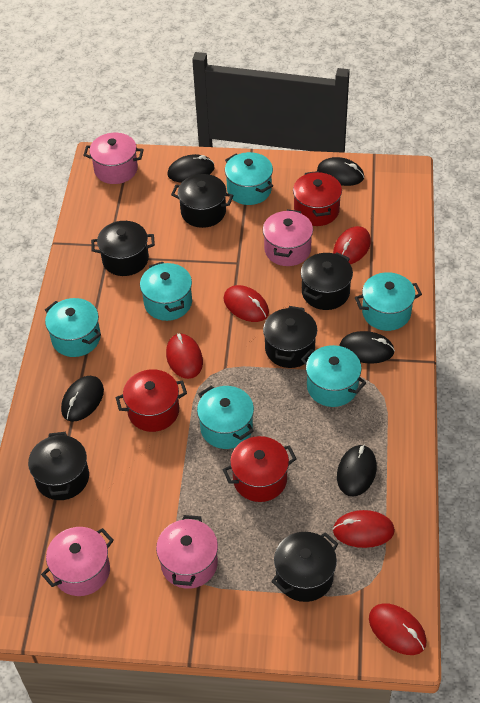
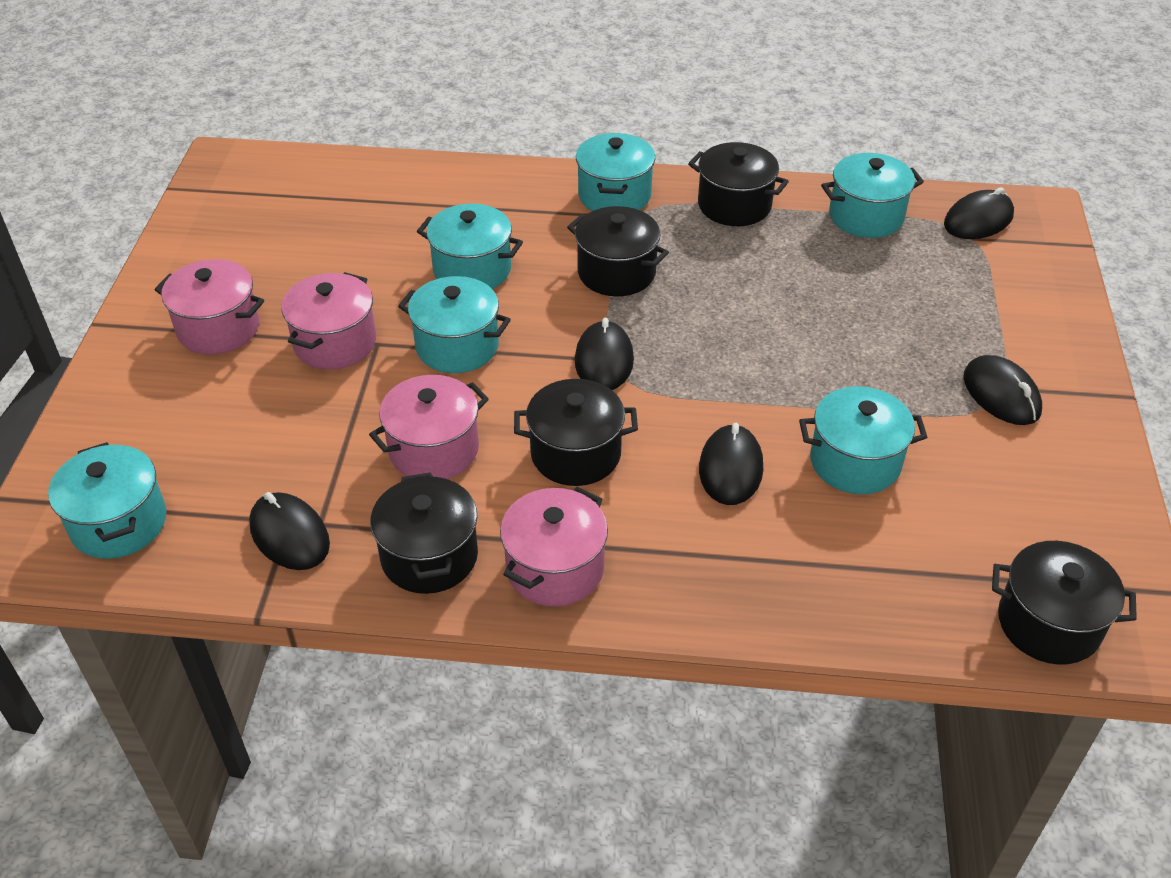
black pot: 6 -> 5
red mouse: 5 -> 0
red pot: 3 -> 0

